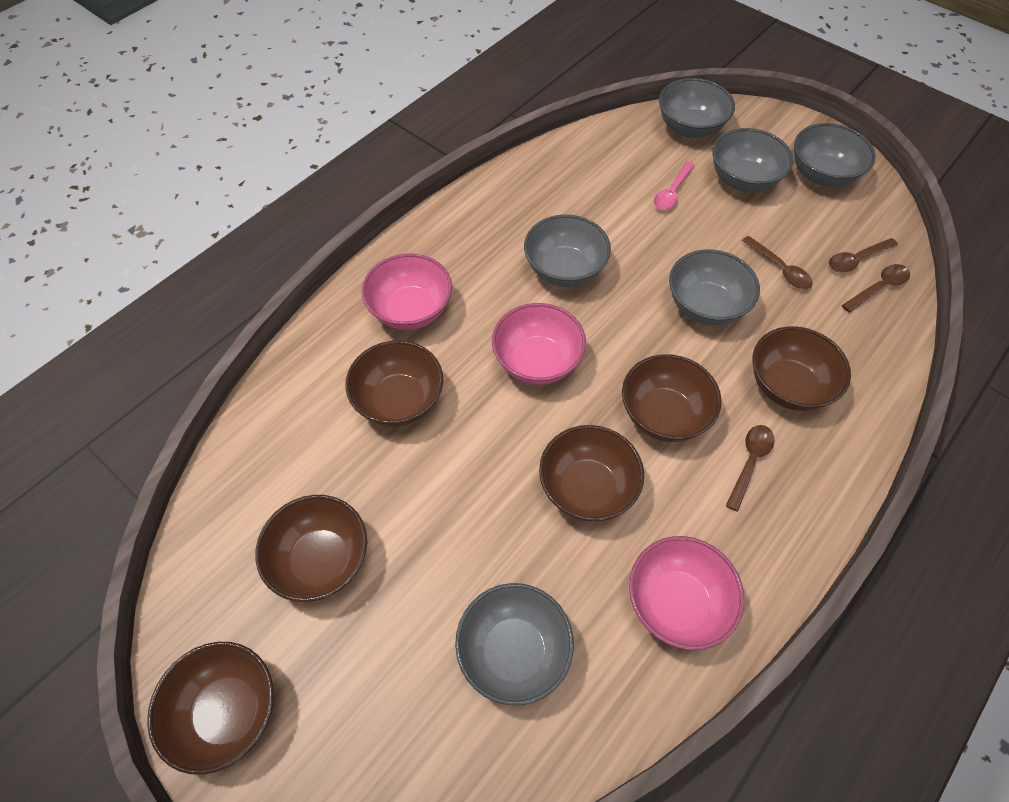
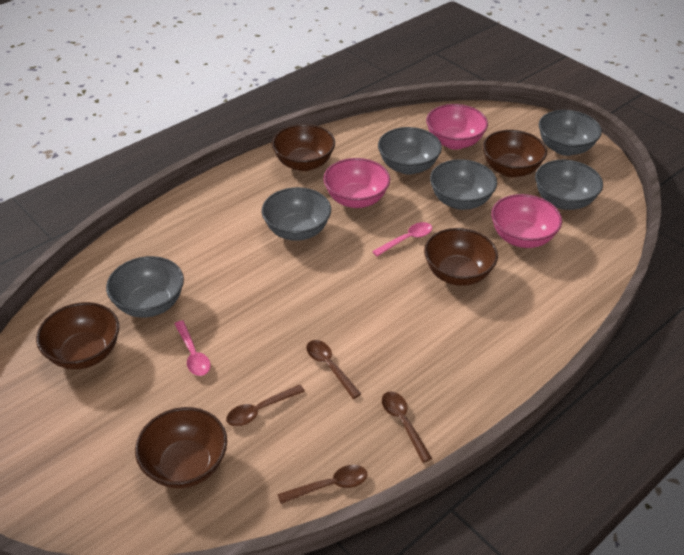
brown bowl: 6 -> 5
pink spoon: 1 -> 2

